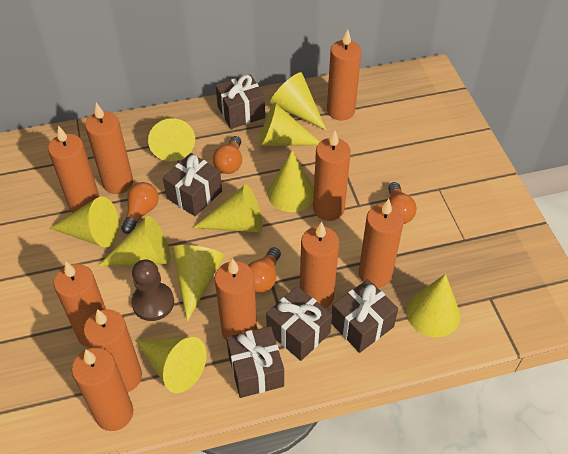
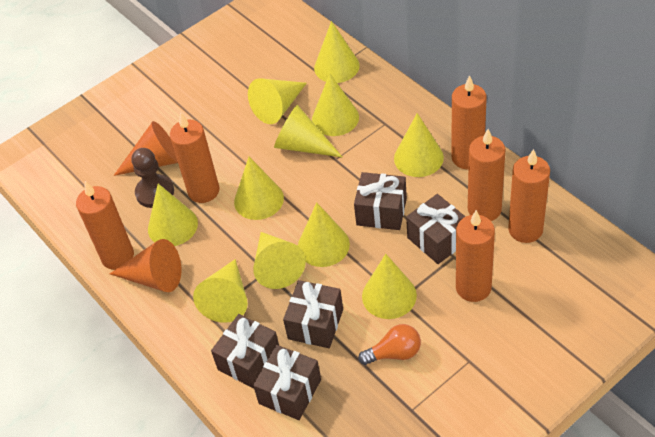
orange candle: 10 -> 6
orange cone: 0 -> 2
orange light bulb: 4 -> 1
yellow cone: 10 -> 11

